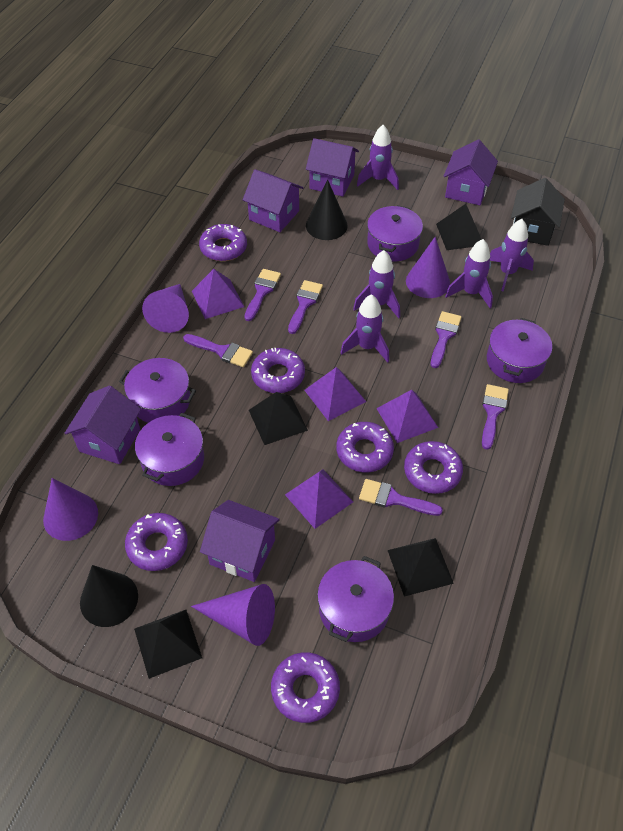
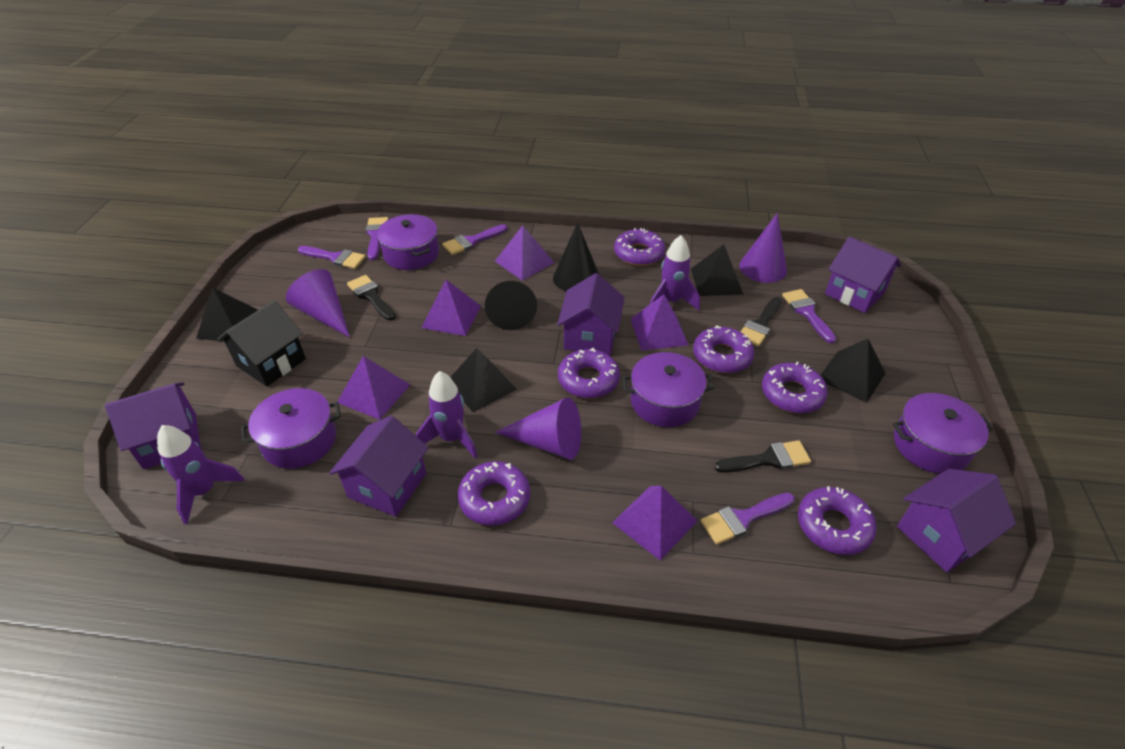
black brush: 0 -> 3
purple brush: 6 -> 5
purple cone: 4 -> 3
purple pot: 5 -> 4
purple pyramid: 4 -> 5
purple rocket: 5 -> 3

